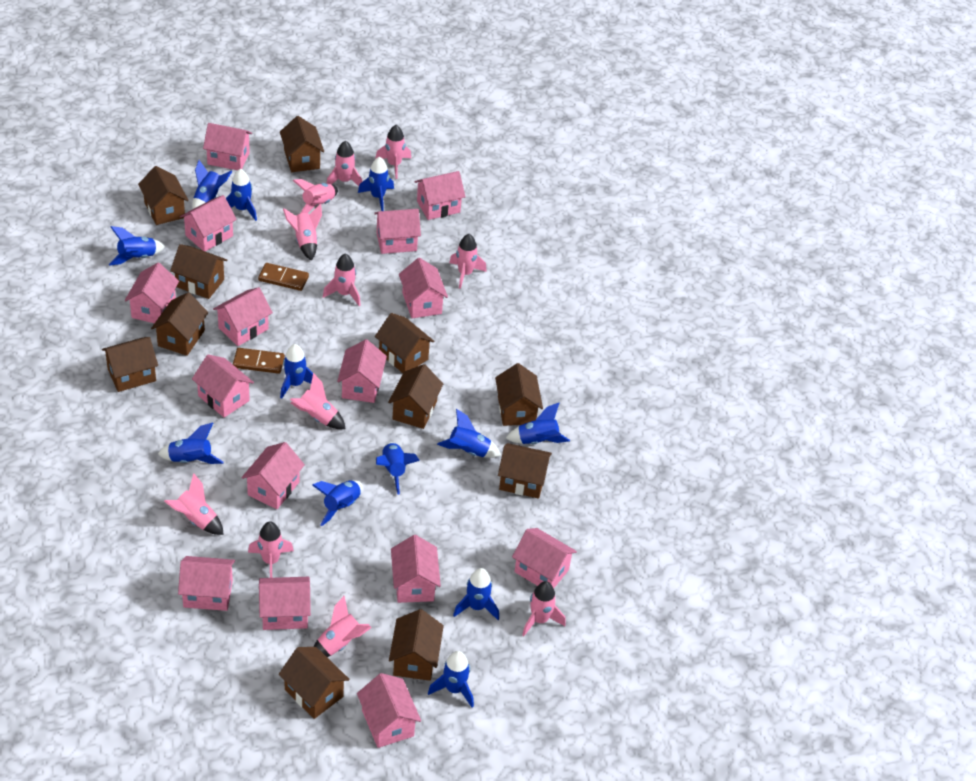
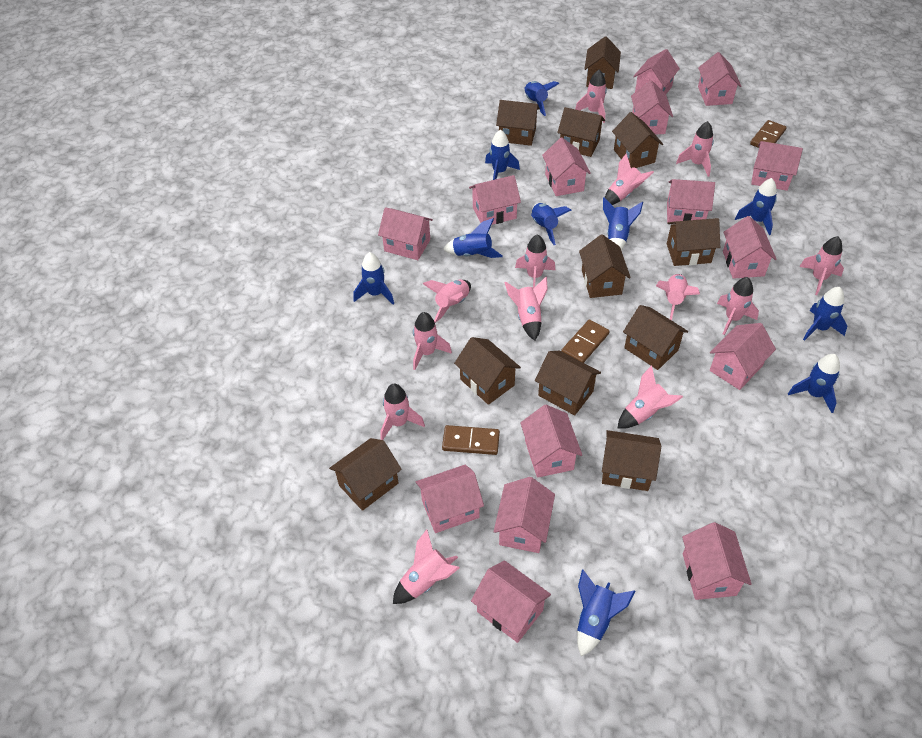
blue rocket: 12 -> 10
brown domino: 2 -> 3
pink rocket: 11 -> 13

